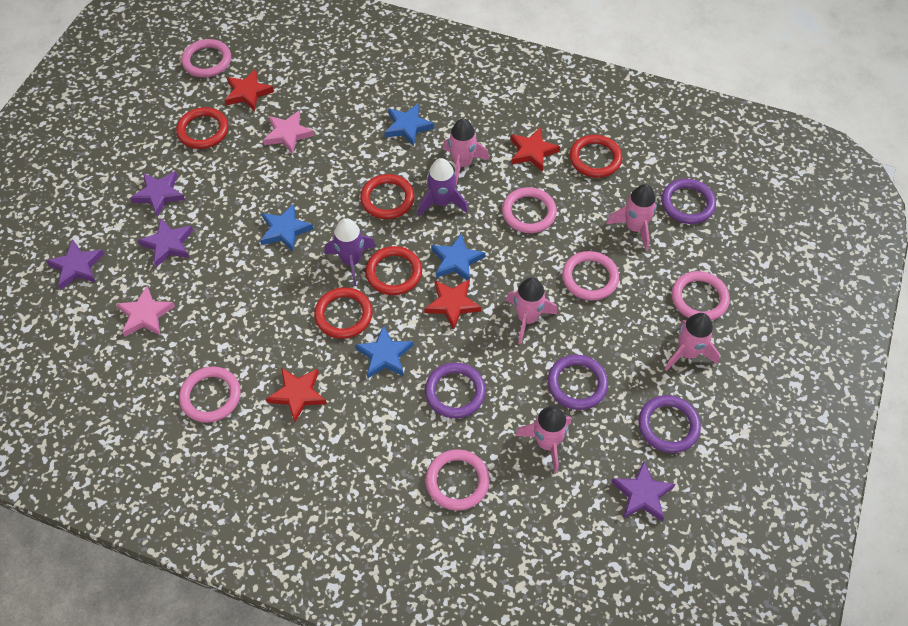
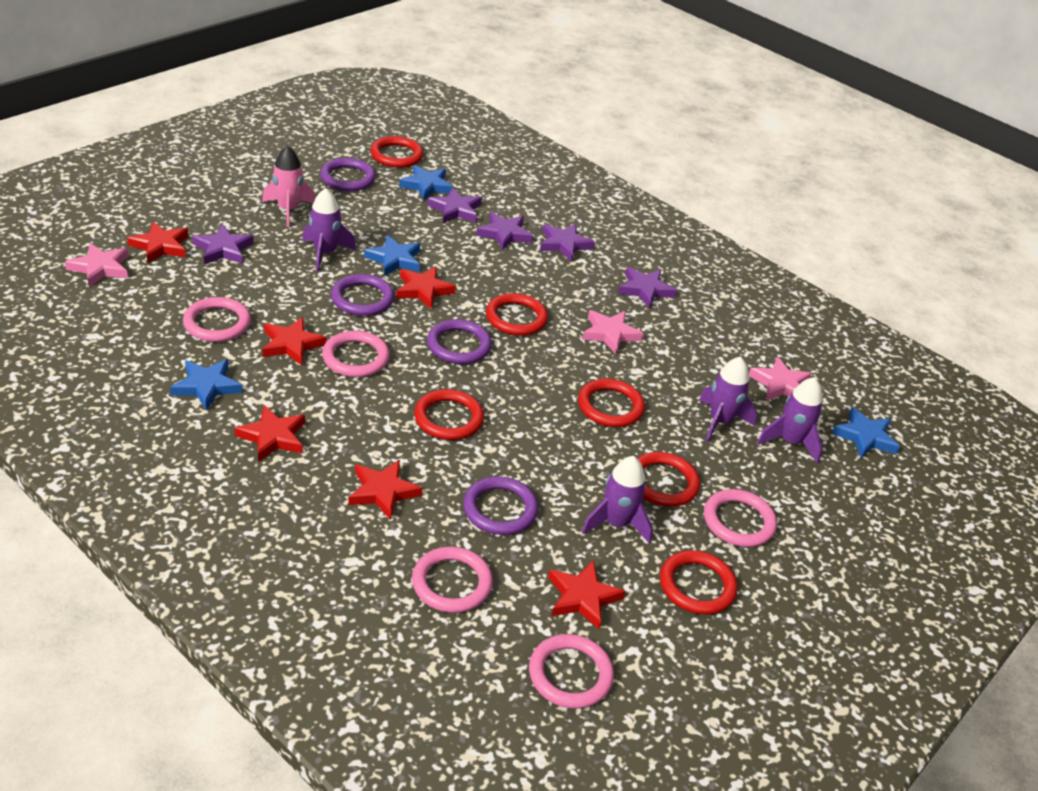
pink ring: 6 -> 5
pink rocket: 5 -> 1
pink star: 2 -> 3
purple rocket: 2 -> 4
purple star: 4 -> 5
red ring: 5 -> 6
red star: 4 -> 6

